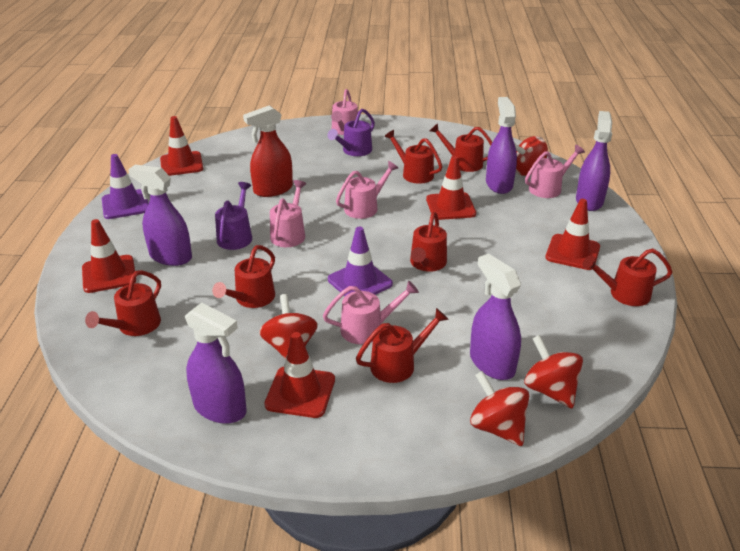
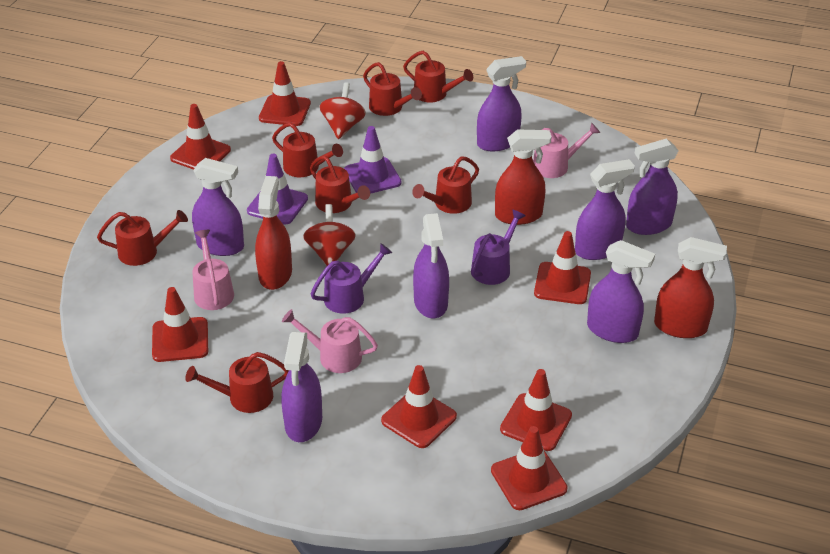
pink watering can: 5 -> 3
purple spray bottle: 5 -> 7
red spinning top: 4 -> 2
red spray bottle: 1 -> 3
red traffic cone: 5 -> 7

